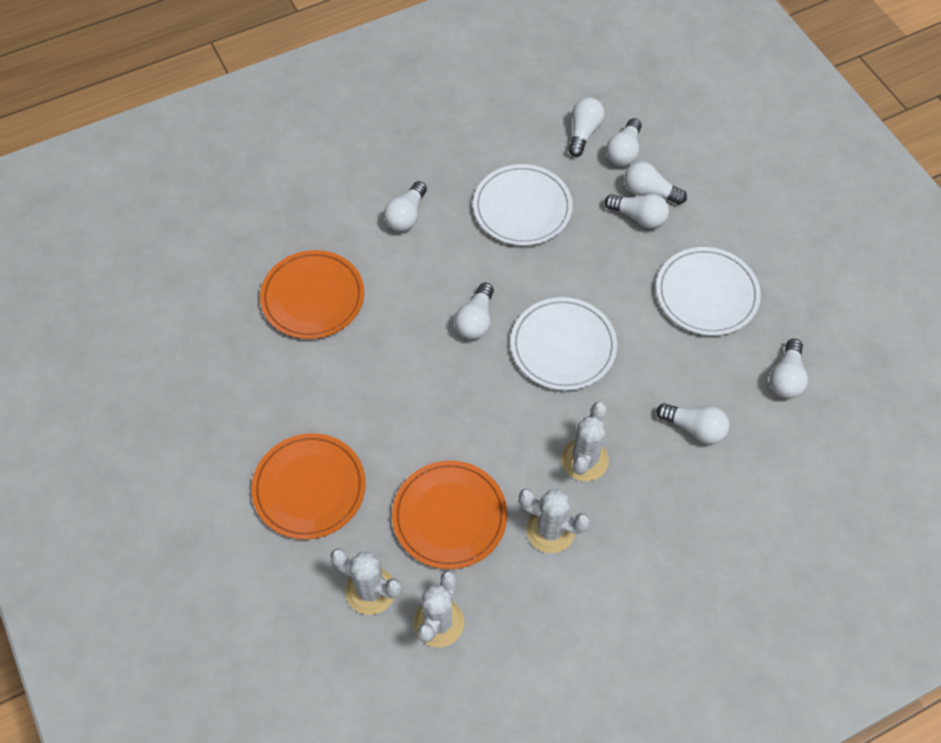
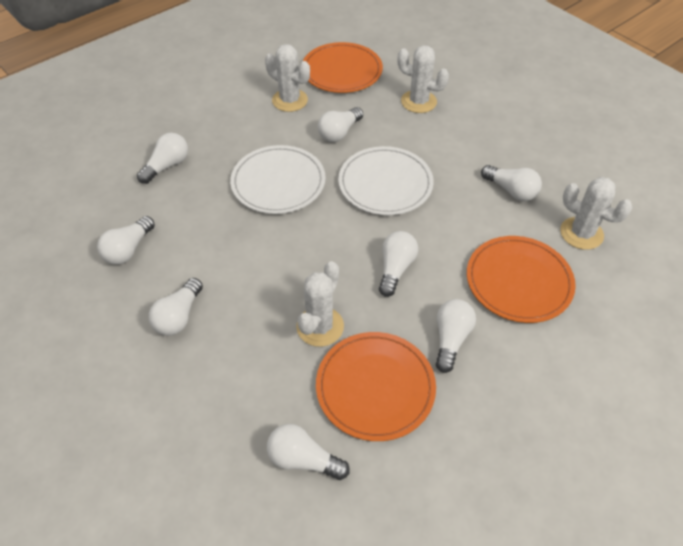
white plate: 3 -> 2

